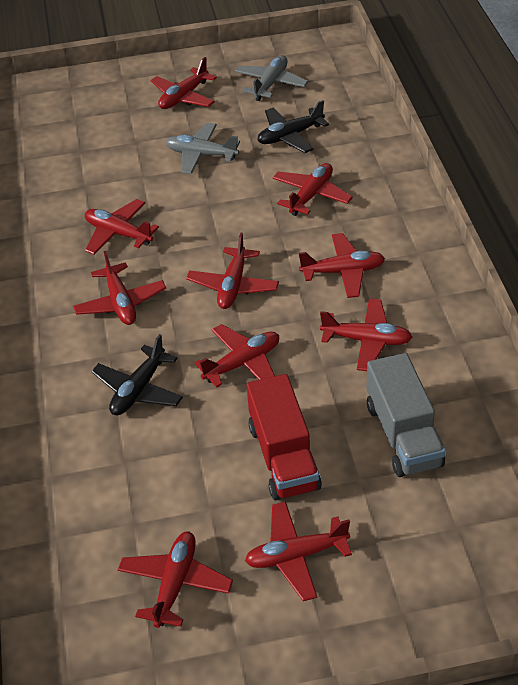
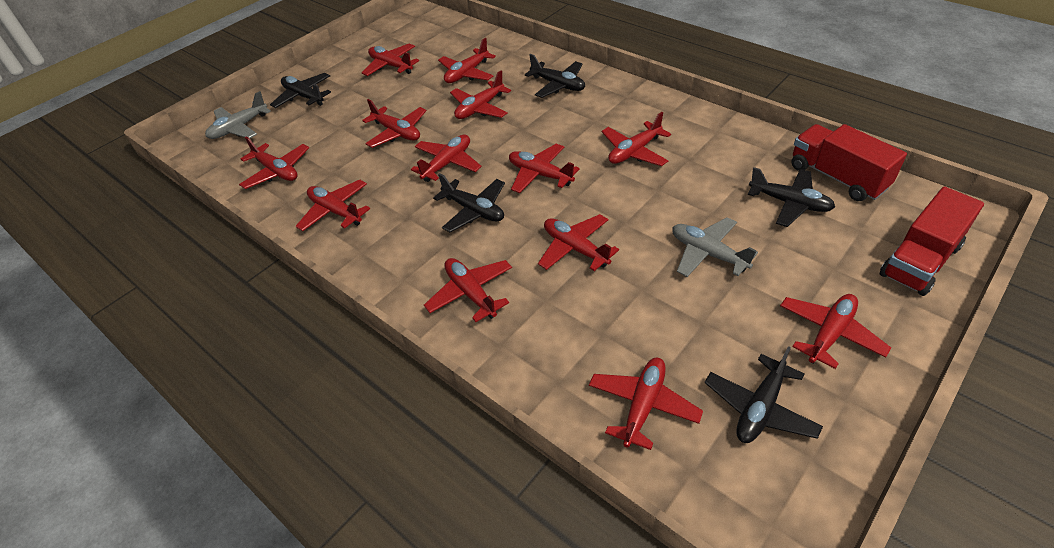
black plane: 2 -> 5
grey truck: 1 -> 0
red plane: 10 -> 13
red truck: 1 -> 2

